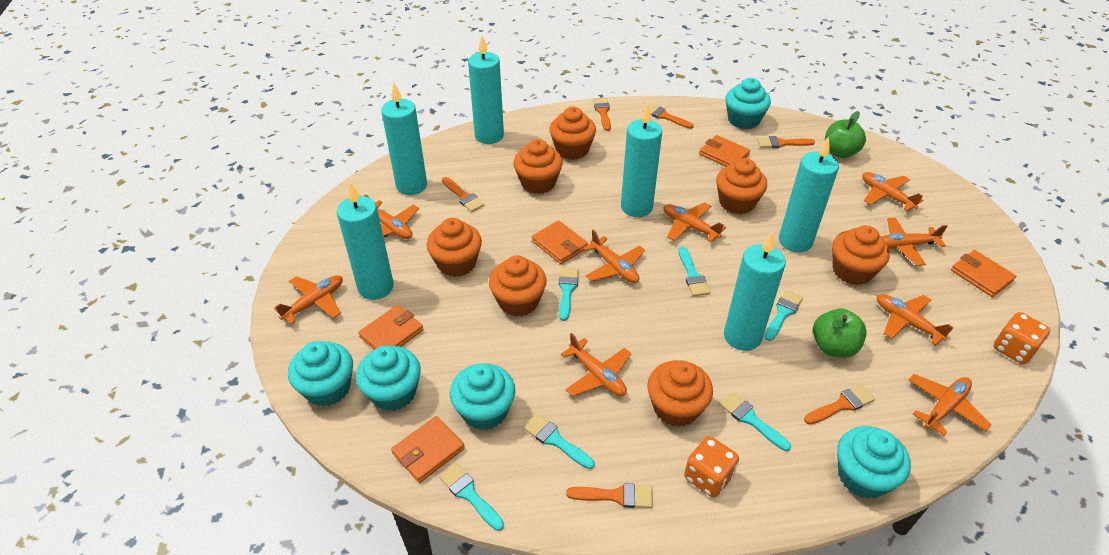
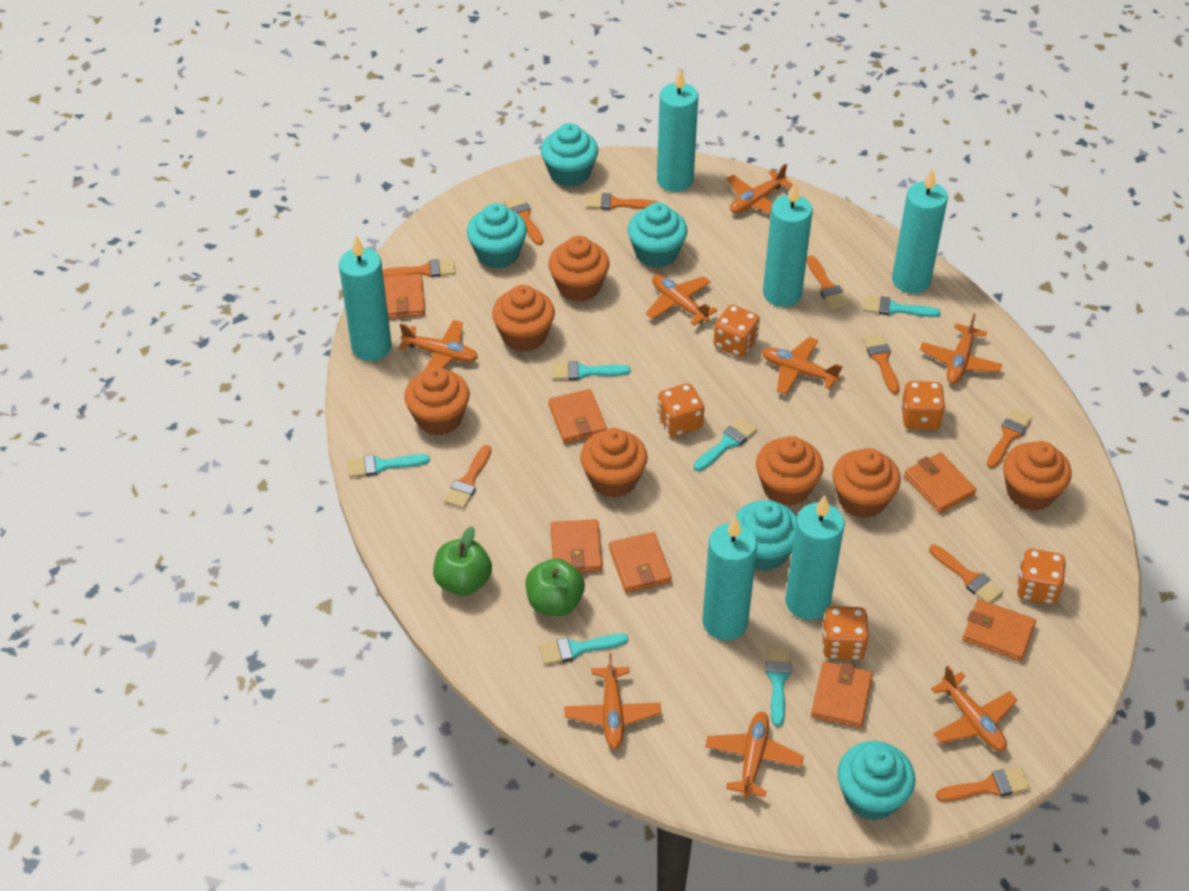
orange brush: 6 -> 9
orange dice: 2 -> 5
orange plane: 9 -> 8
orange wallet: 5 -> 7

